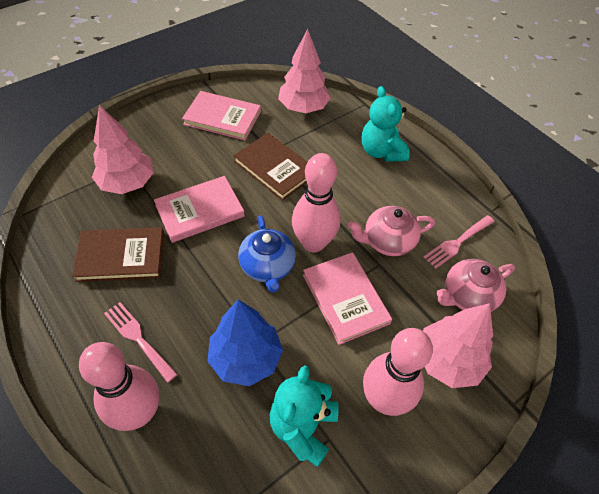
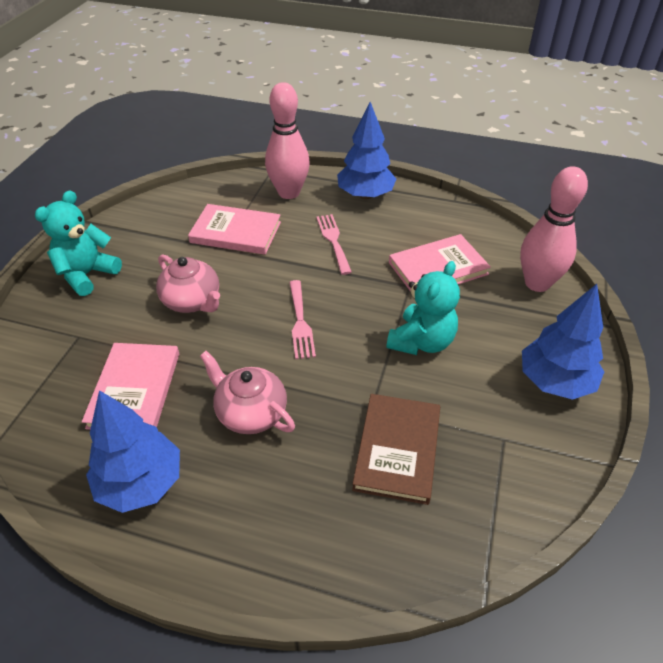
blue teapot: 1 -> 0
blue tree: 1 -> 3
brown book: 2 -> 1
pink bowling pin: 3 -> 2
pink tree: 3 -> 0

